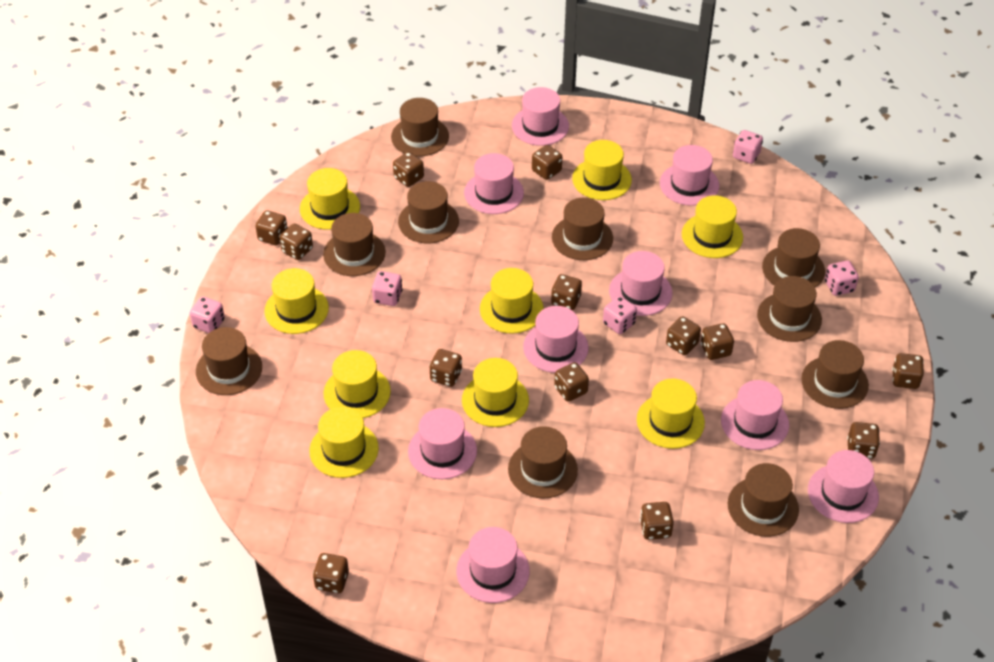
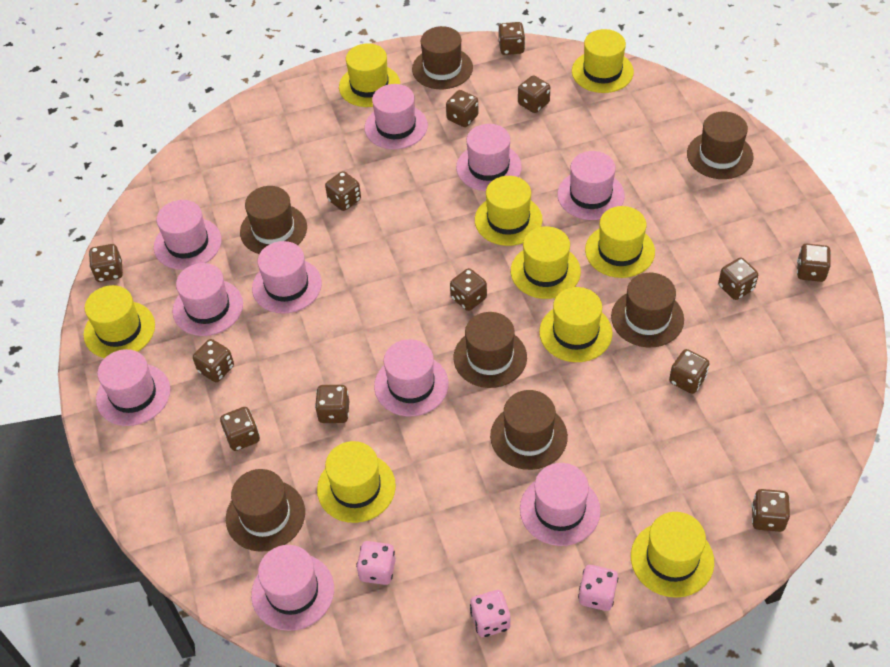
brown hat: 10 -> 7
pink dice: 5 -> 3
pink hat: 9 -> 10

